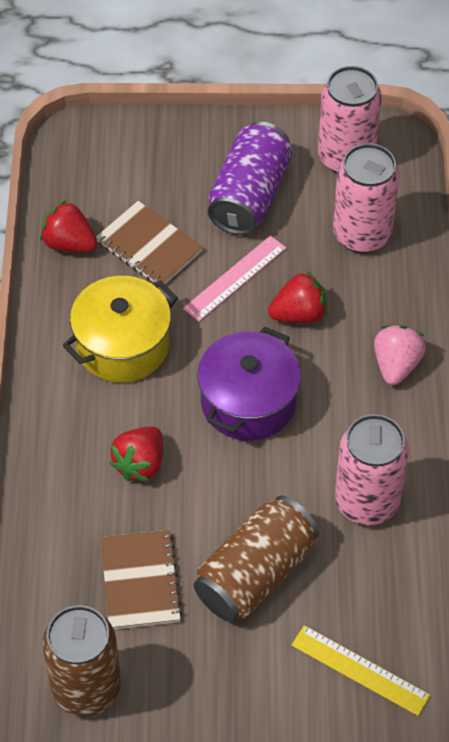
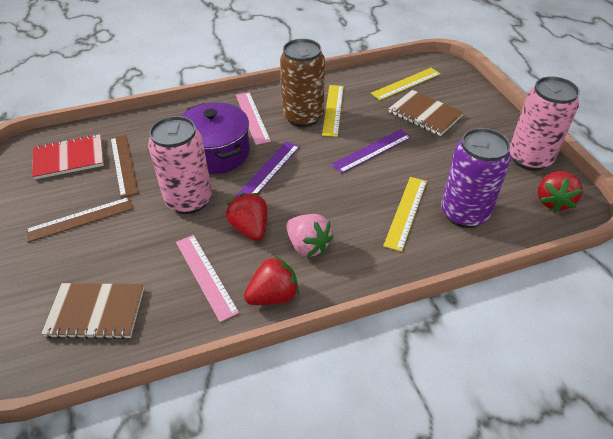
brown can: 2 -> 1
brown ruler: 0 -> 2
pink can: 3 -> 2
pink ruler: 1 -> 2
purple ruler: 0 -> 2
red notebook: 0 -> 1
yellow pot: 1 -> 0
yellow ruler: 1 -> 3

